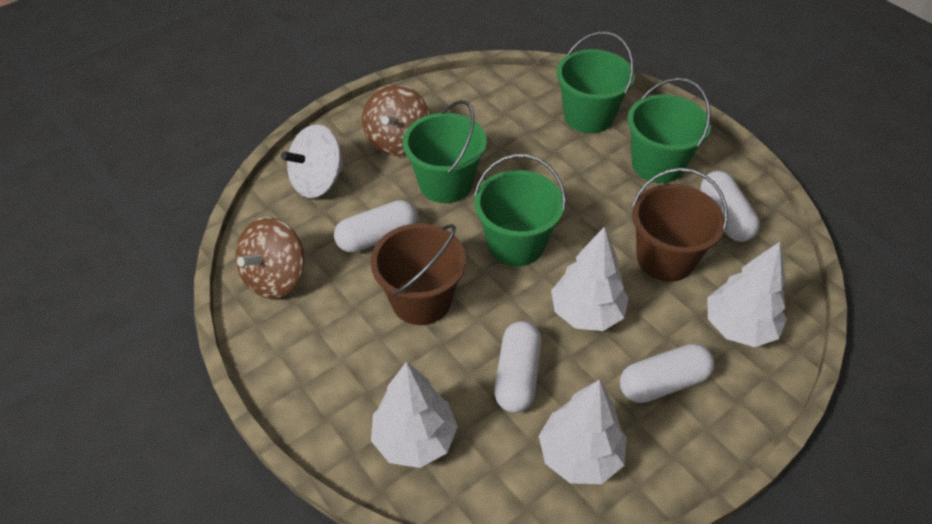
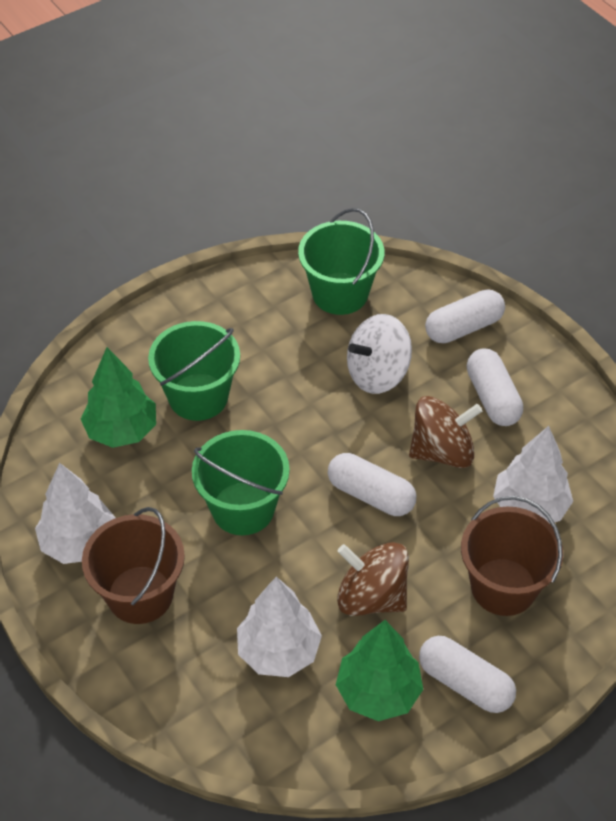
green bucket: 4 -> 3
green tree: 0 -> 2
white tree: 4 -> 3

